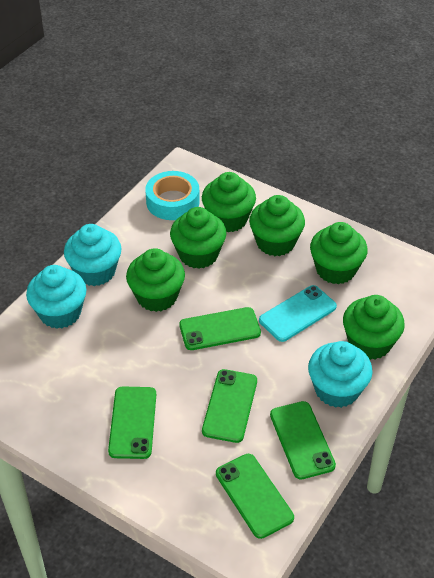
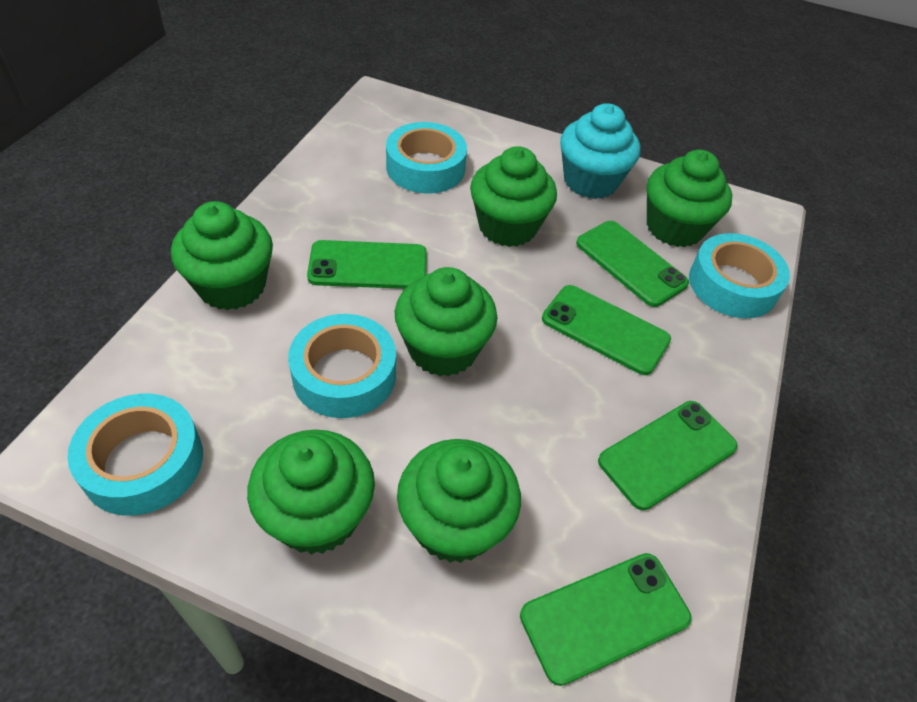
turquoise cupcake: 3 -> 1
turquoise phone: 1 -> 0
turquoise tape: 1 -> 4

